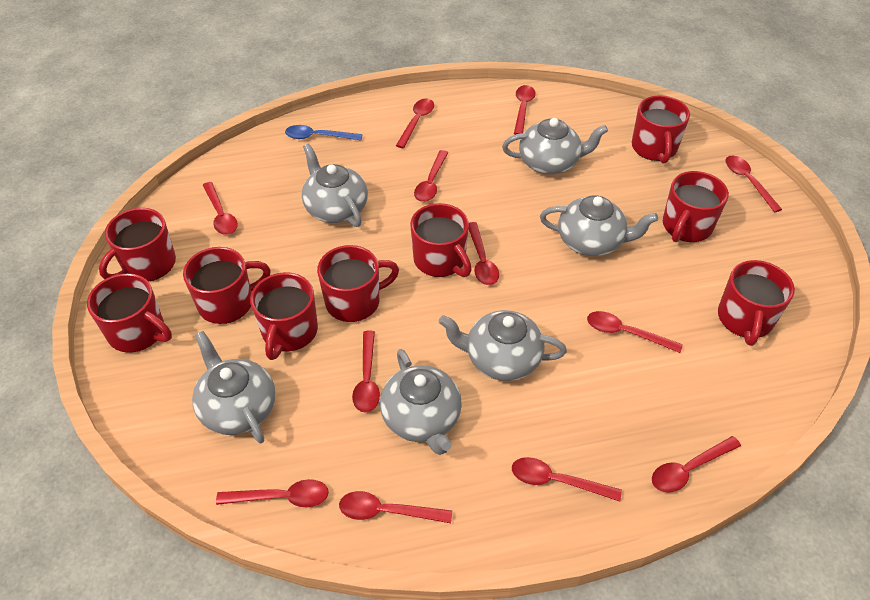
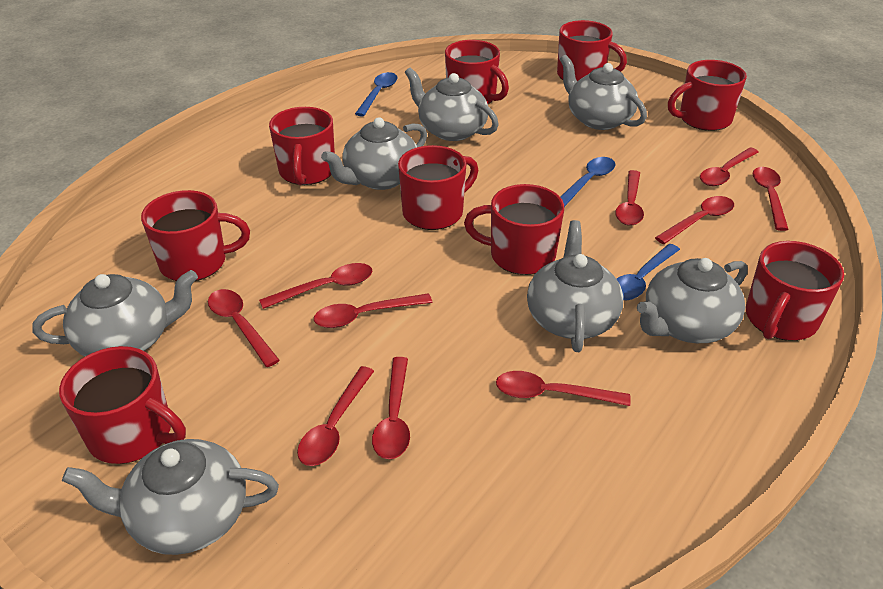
blue spoon: 1 -> 3
grey teapot: 6 -> 7
red spoon: 12 -> 10

